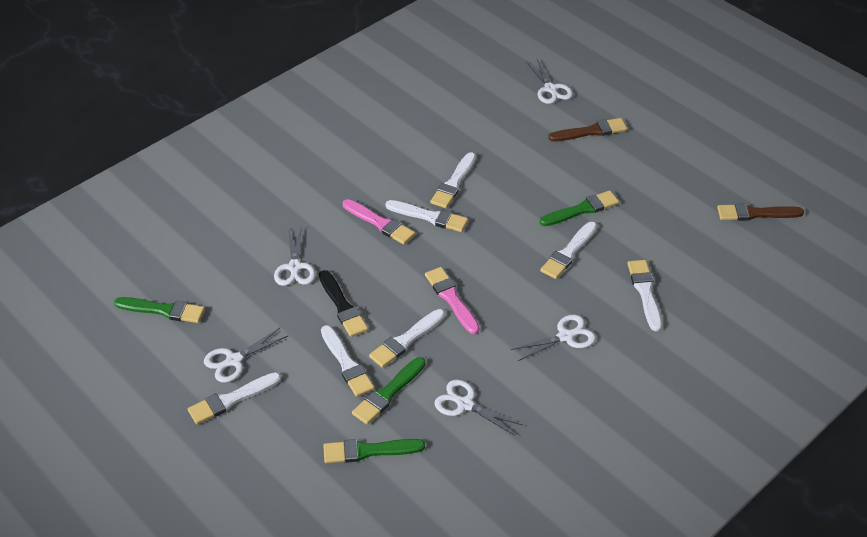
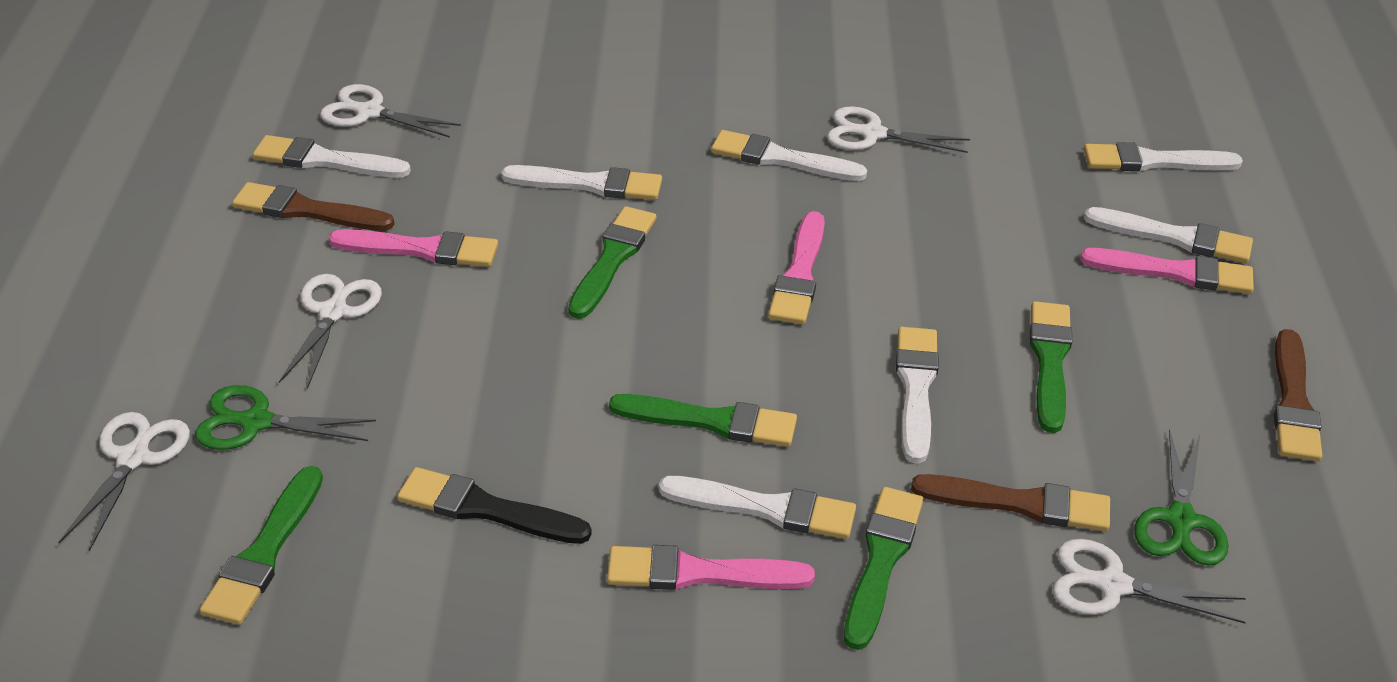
brown brush: 2 -> 3
green brush: 4 -> 5
green scissors: 0 -> 2
pink brush: 2 -> 4

